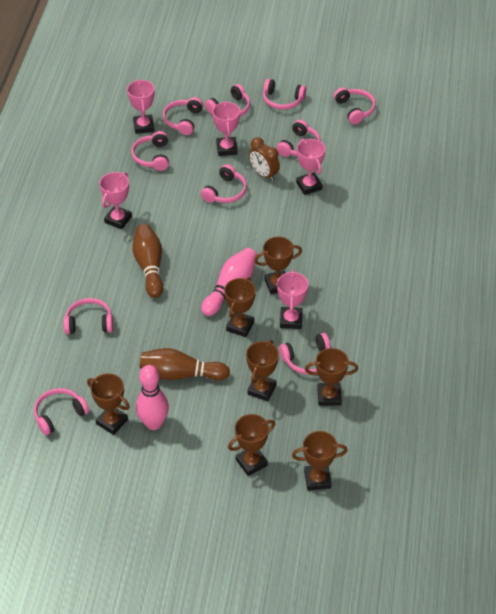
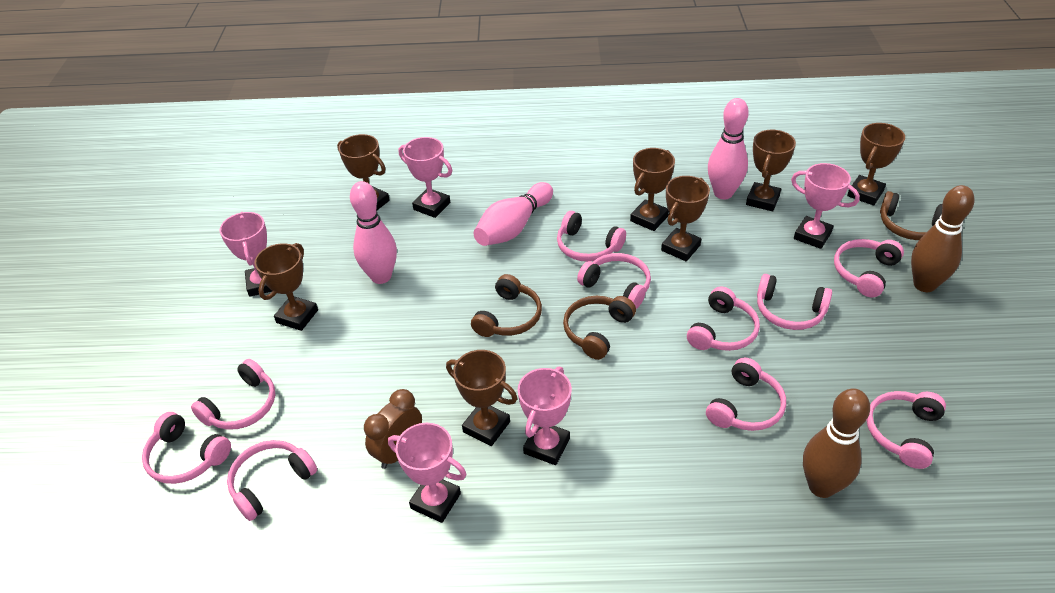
brown headphones: 0 -> 3
pink bowling pin: 2 -> 3

